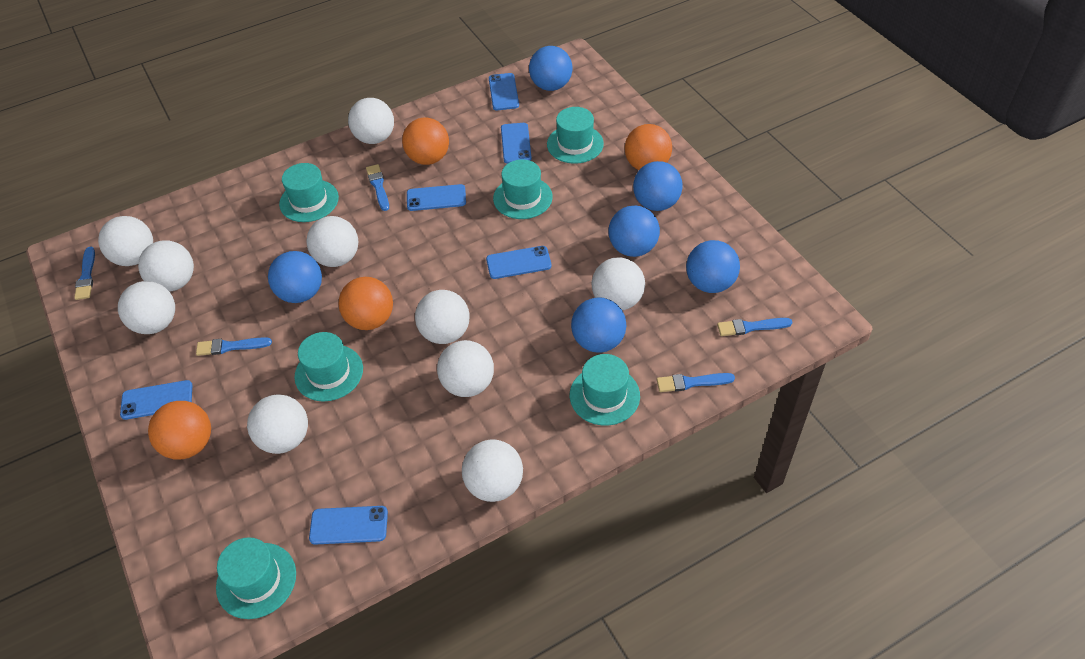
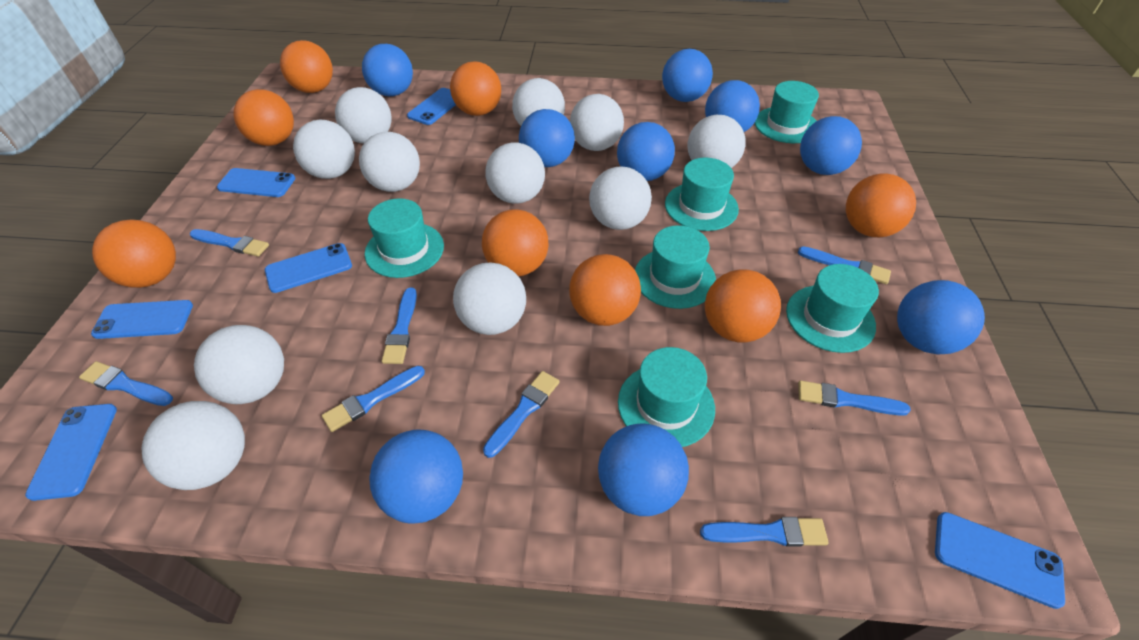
blue ball: 6 -> 9
blue brush: 5 -> 8
orange ball: 4 -> 8
white ball: 10 -> 11

